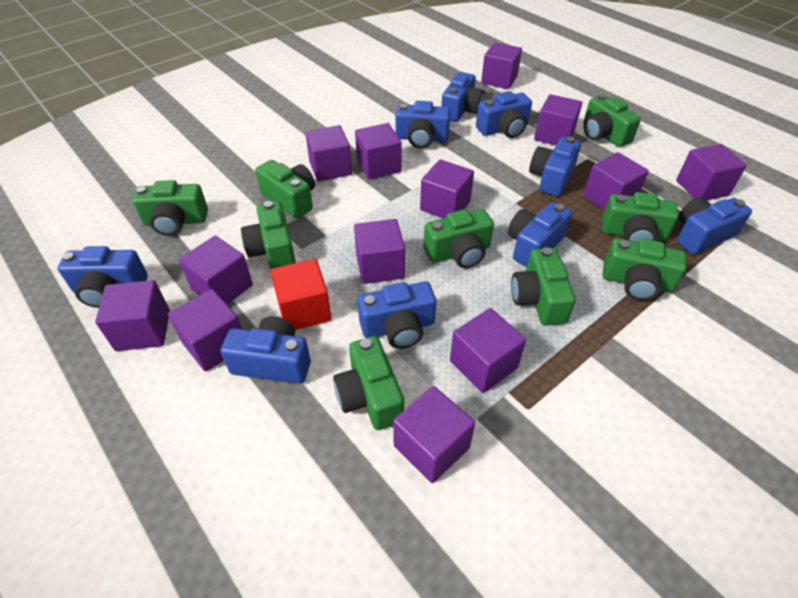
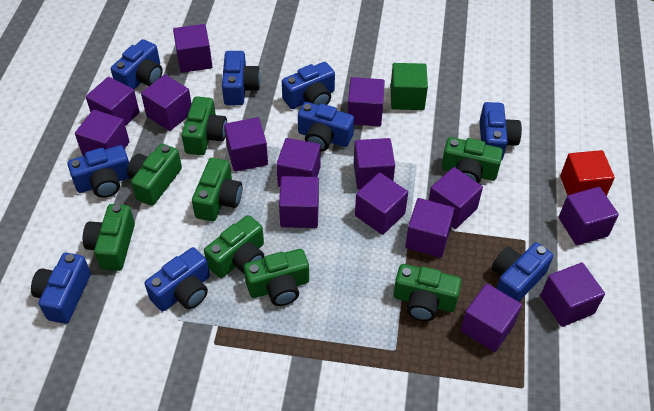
green camera: 9 -> 8
green cube: 0 -> 1
purple cube: 13 -> 15

